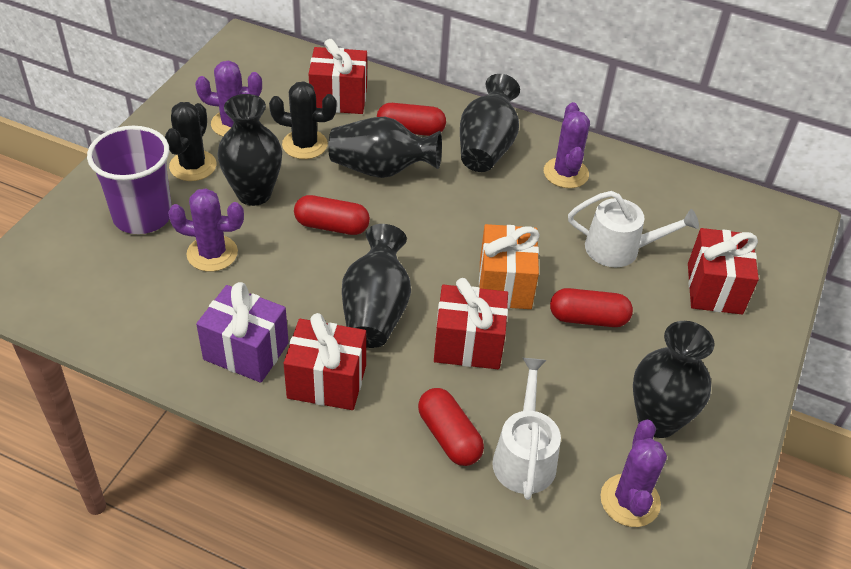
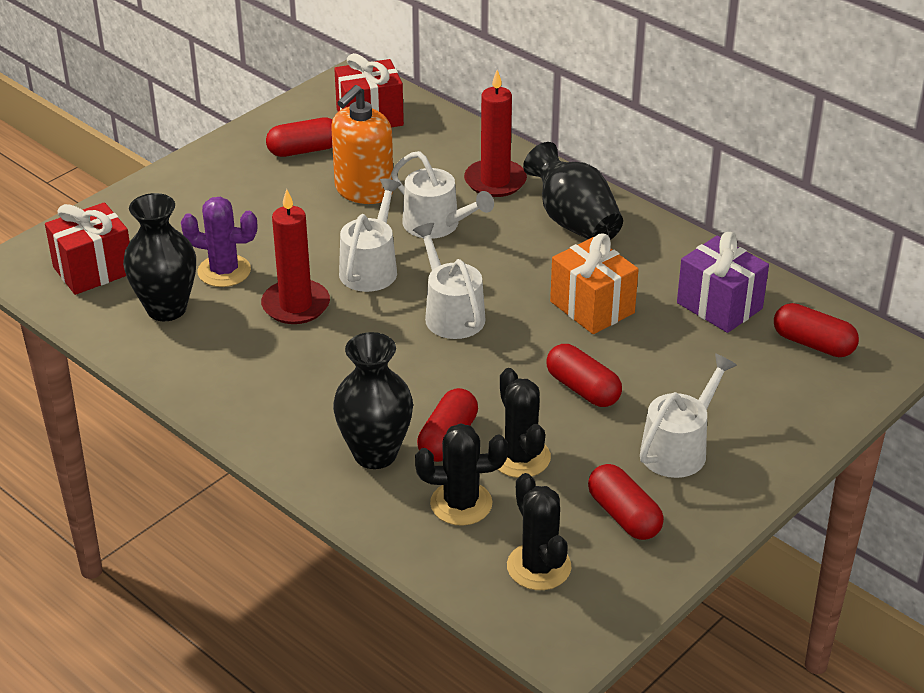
black cactus: 2 -> 3
black vase: 5 -> 3
orange soap dispenser: 0 -> 1
purple cactus: 4 -> 1
purple cup: 1 -> 0
red candle: 0 -> 2
red capsule: 4 -> 5
red gift: 4 -> 2
white watering can: 2 -> 4

